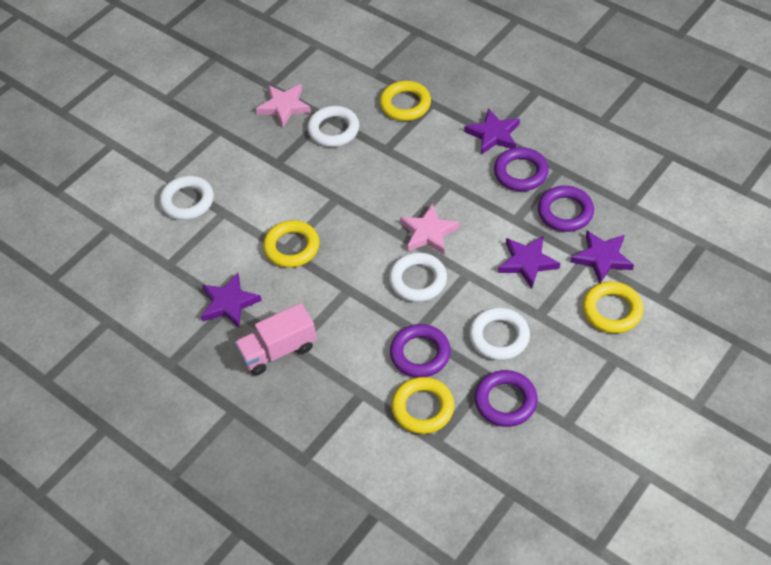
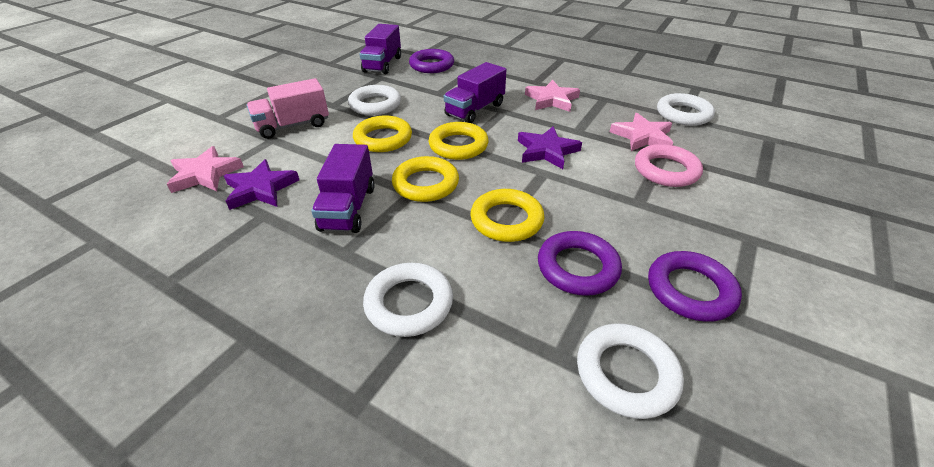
pink ring: 0 -> 1
pink star: 2 -> 3
purple ring: 4 -> 3
purple star: 4 -> 2
purple truck: 0 -> 3

